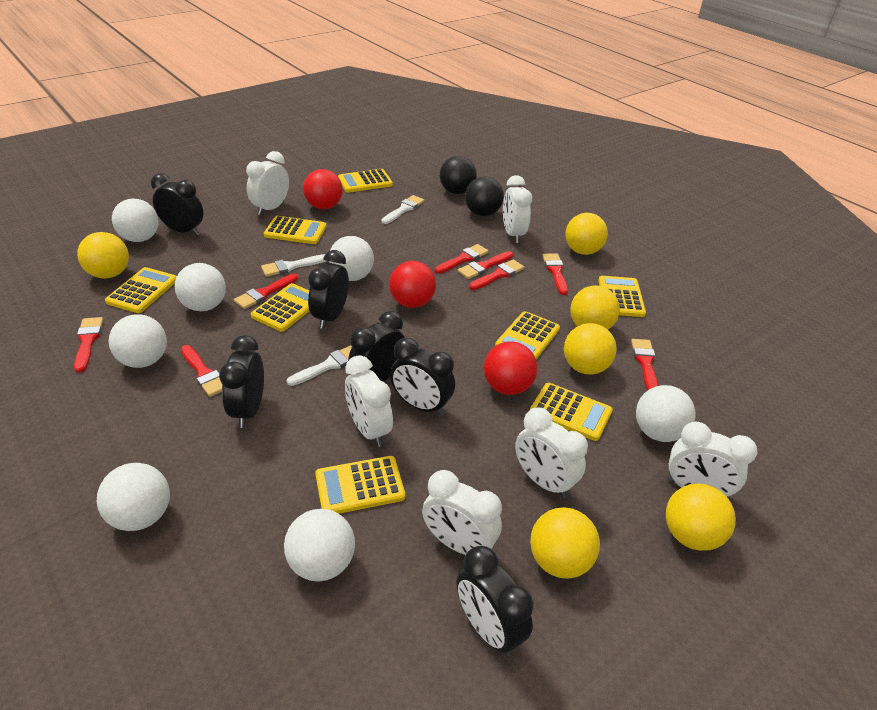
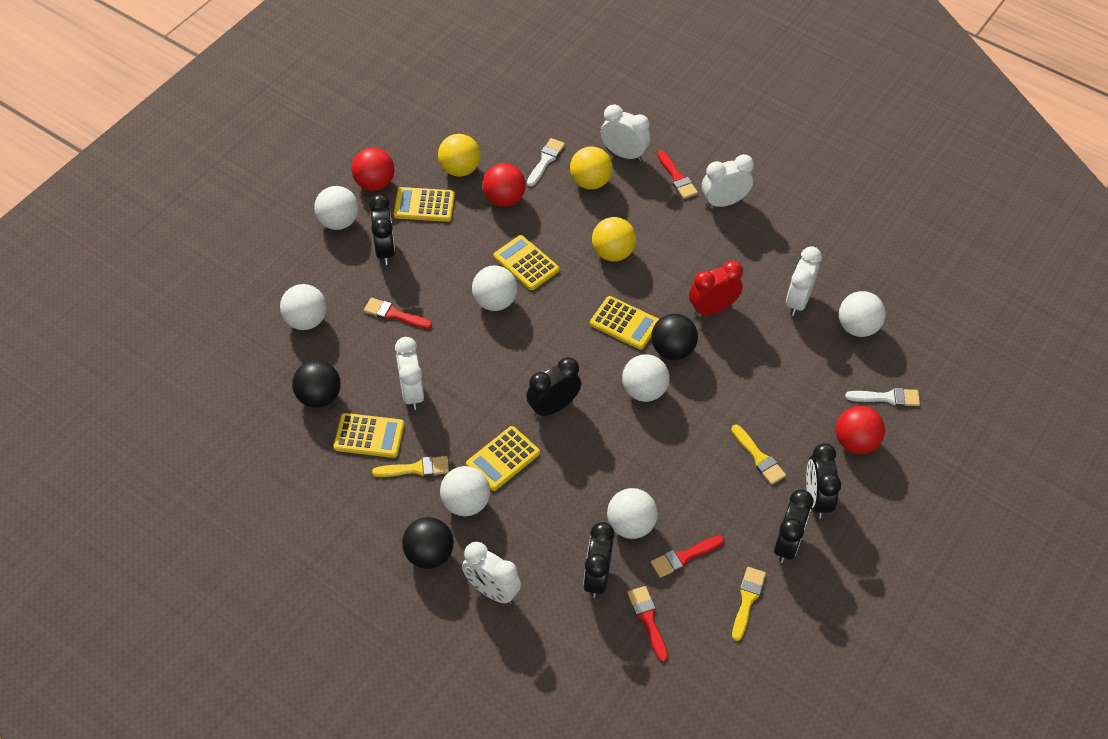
black ball: 2 -> 3
black clock: 6 -> 5
red brush: 8 -> 4
red clock: 0 -> 1
white brush: 3 -> 2
white clock: 6 -> 5
yellow ball: 6 -> 3
yellow brush: 0 -> 3
yellow calculator: 8 -> 5

